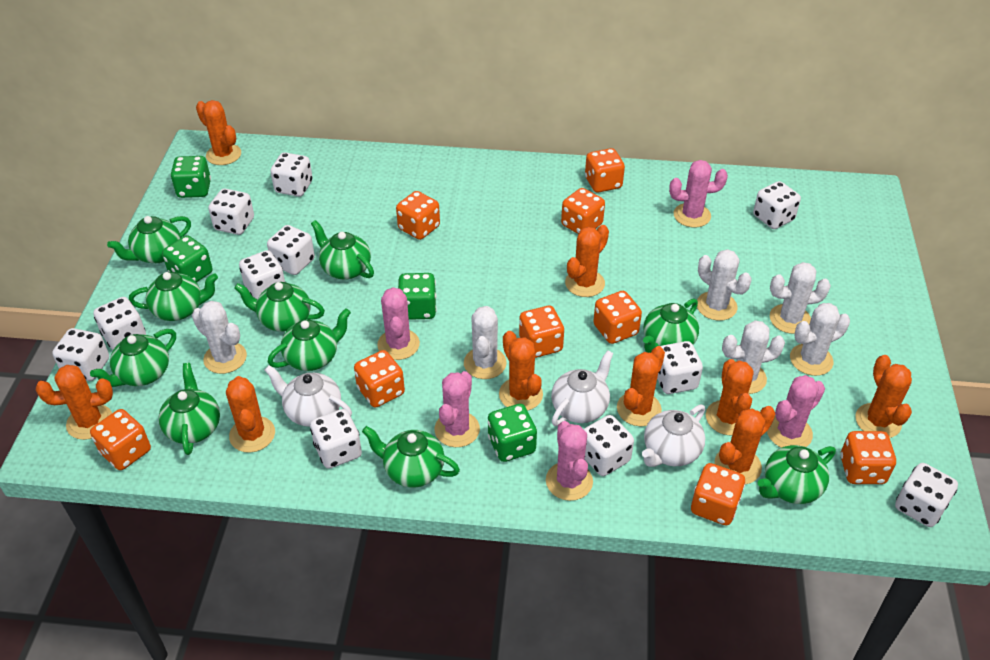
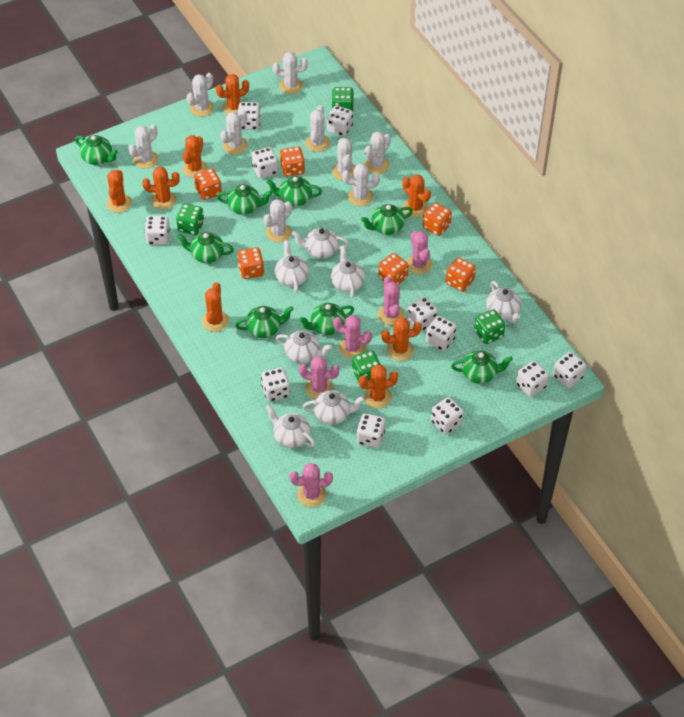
green teapot: 10 -> 8
orange cactus: 9 -> 8
orange dice: 9 -> 6
white cactus: 6 -> 9
white teapot: 3 -> 7

